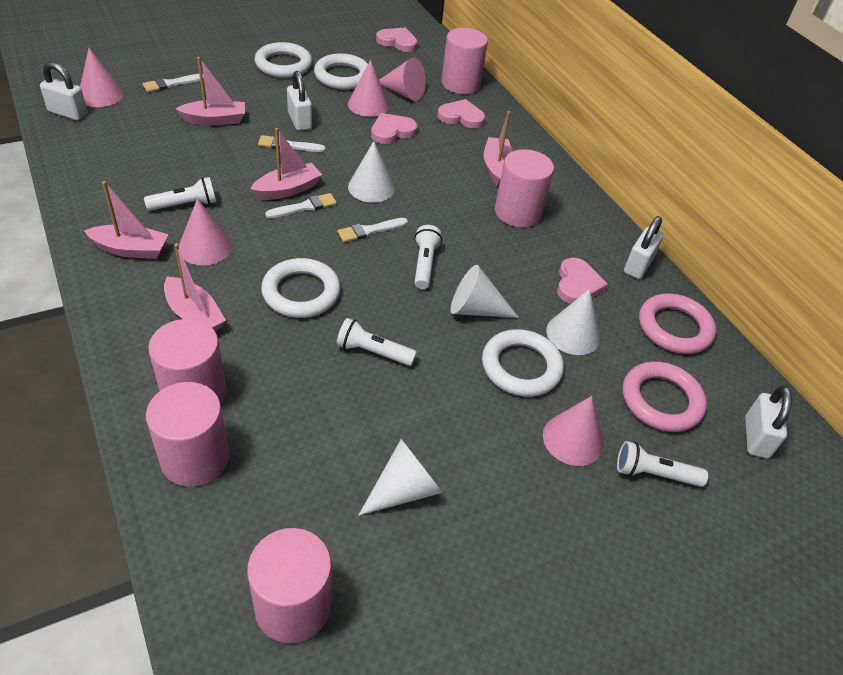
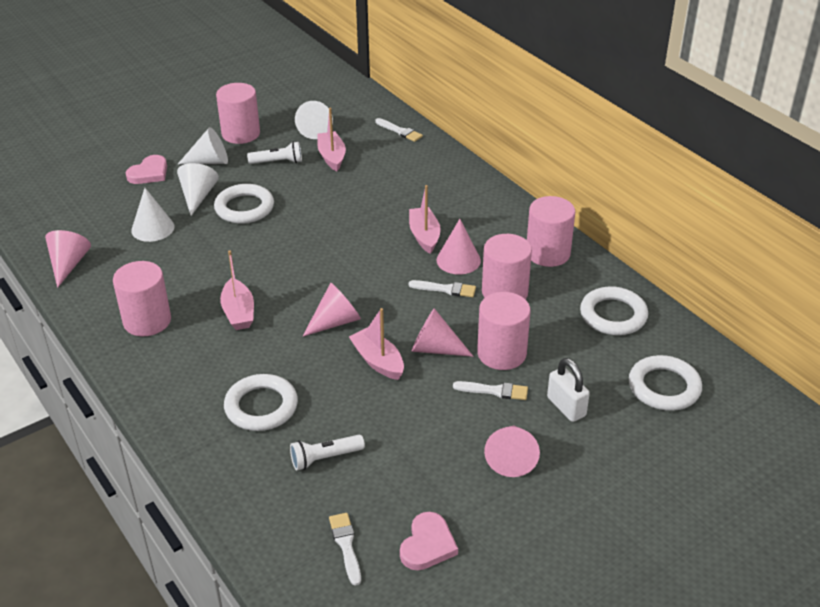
pink boat: 5 -> 4
pink heart: 4 -> 2
pink ring: 2 -> 0
white flashlight: 4 -> 2
white padlock: 4 -> 1

